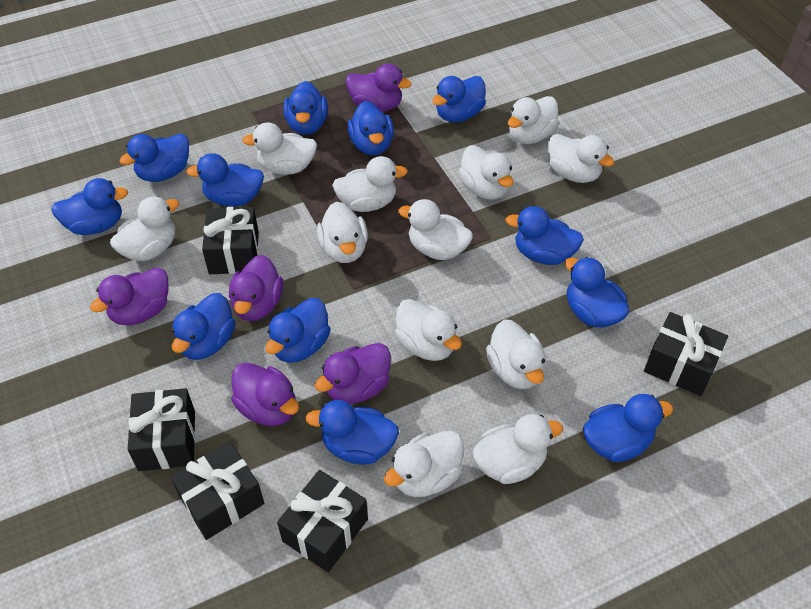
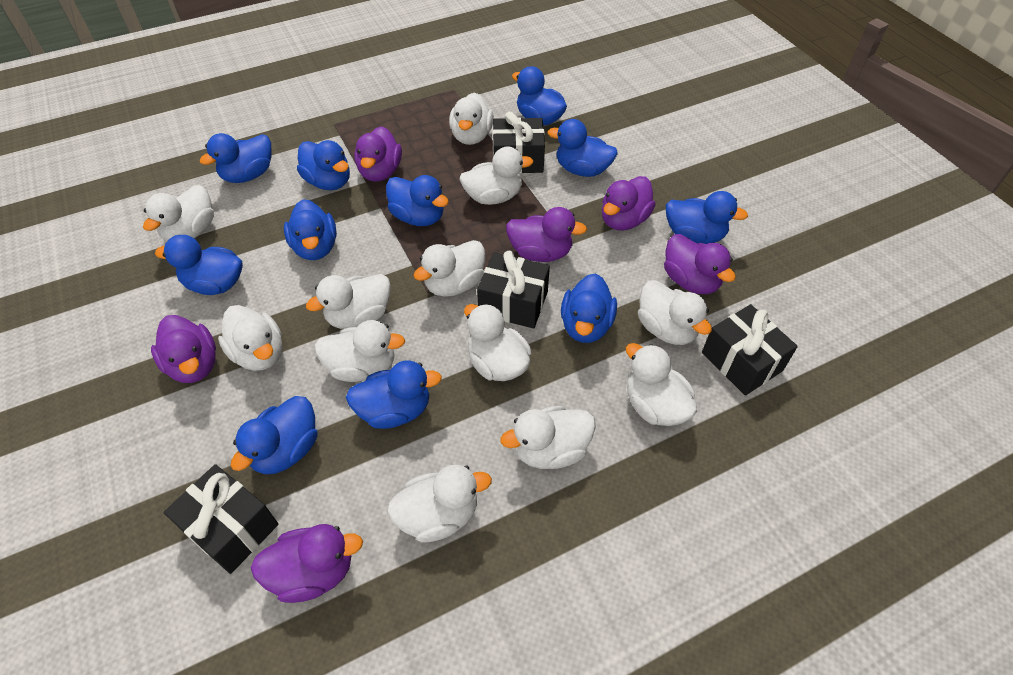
black gift: 5 -> 4
blue duck: 12 -> 11
purple duck: 5 -> 6

